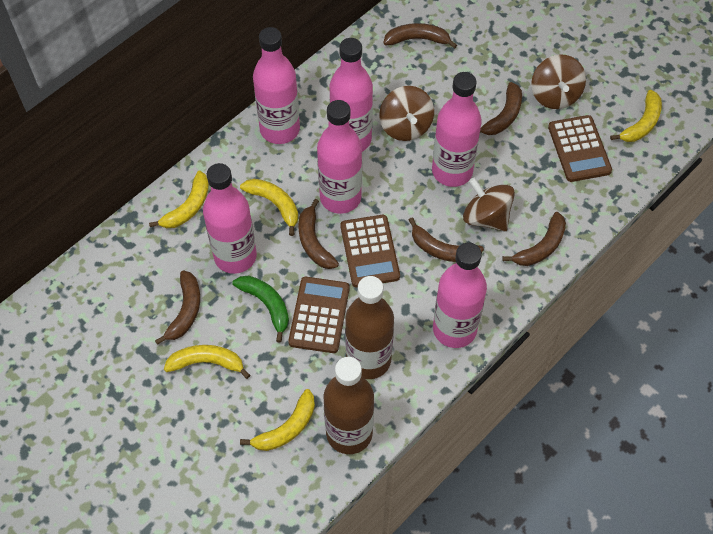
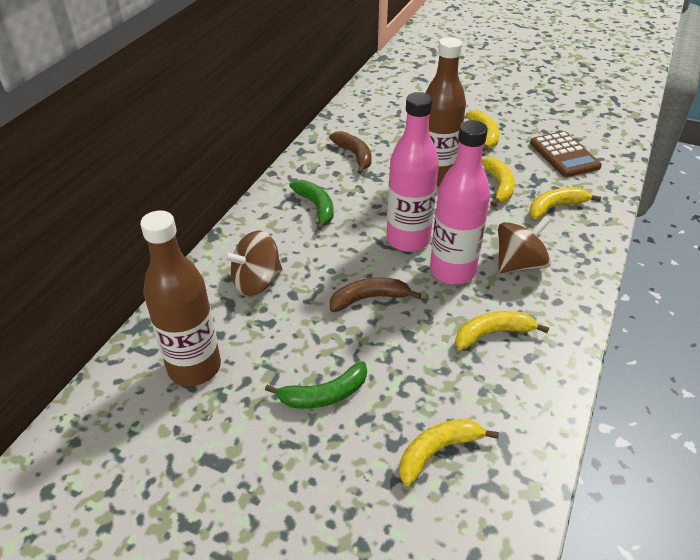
brown banana: 6 -> 2
brown calculator: 3 -> 1
brown spinning top: 3 -> 2
green banana: 1 -> 2
pink bottle: 6 -> 2

